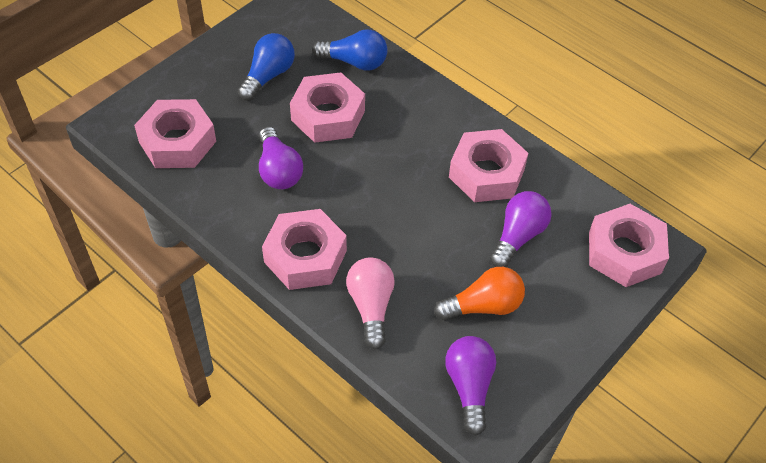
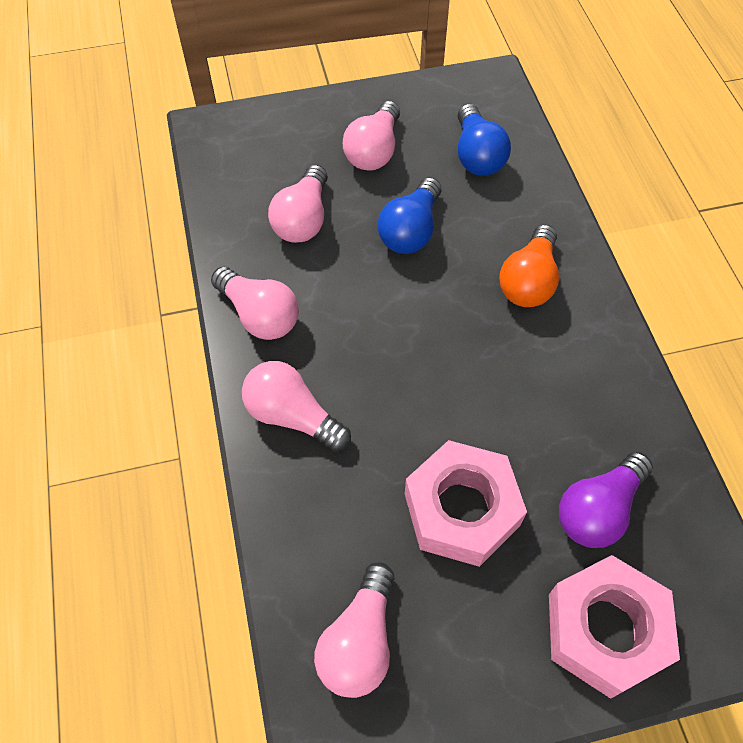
pink light bulb: 1 -> 5
pink nut: 5 -> 2
purple light bulb: 3 -> 1

